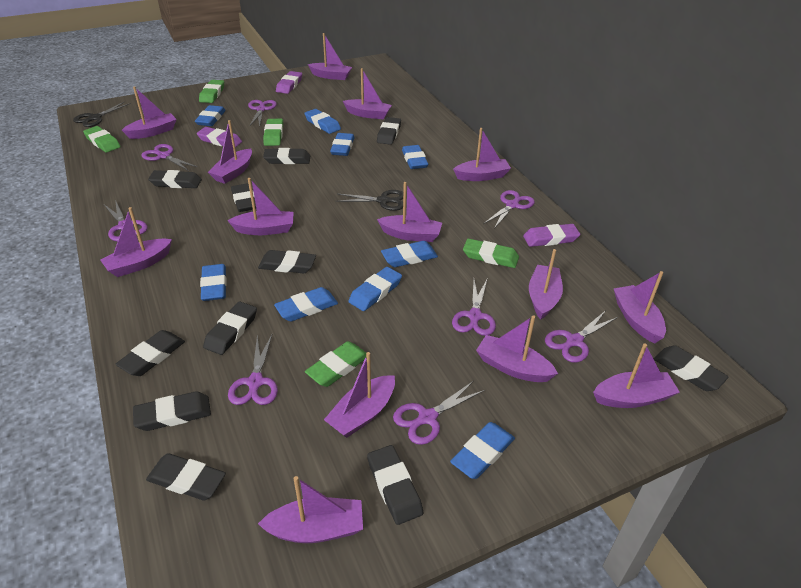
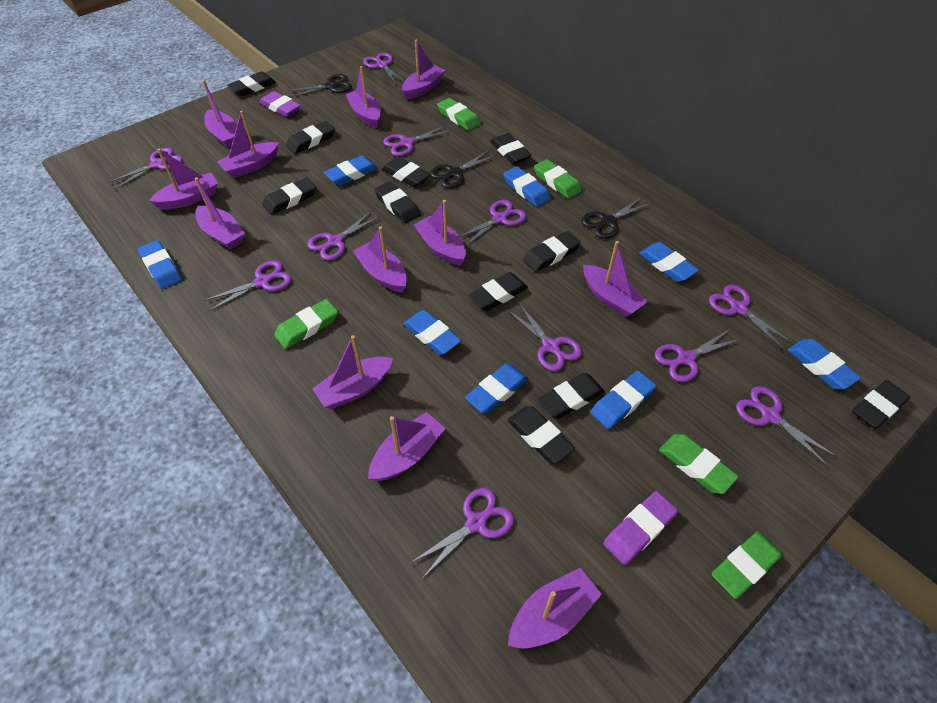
black scissors: 2 -> 3
blue eraser: 9 -> 8
purple boat: 14 -> 12
purple eraser: 3 -> 2
purple scissors: 8 -> 11

